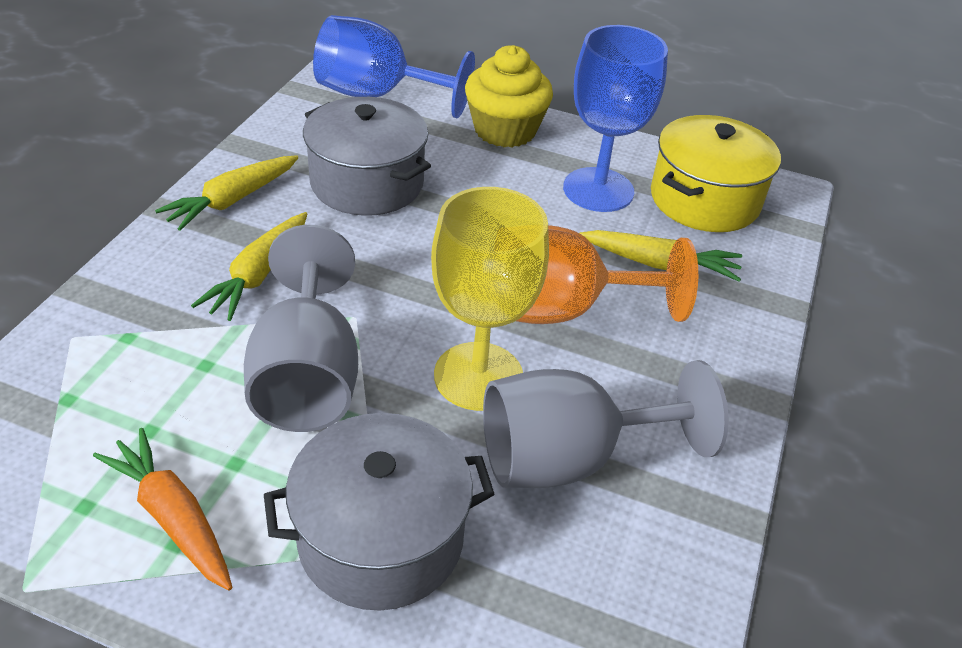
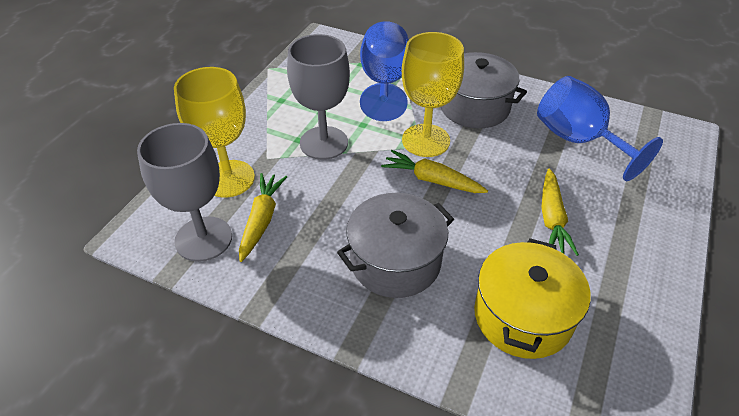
orange carrot: 1 -> 0
orange goblet: 1 -> 0
yellow cupcake: 1 -> 0
yellow goblet: 1 -> 2

